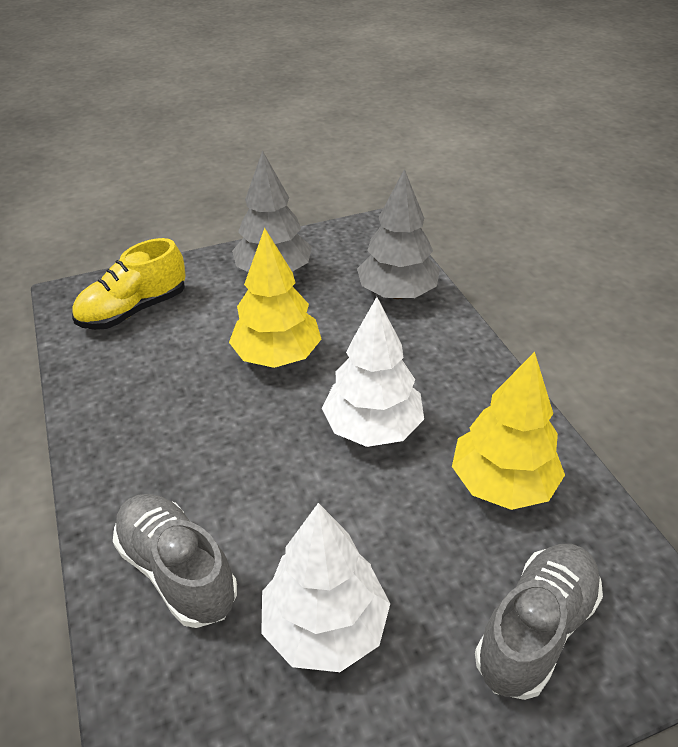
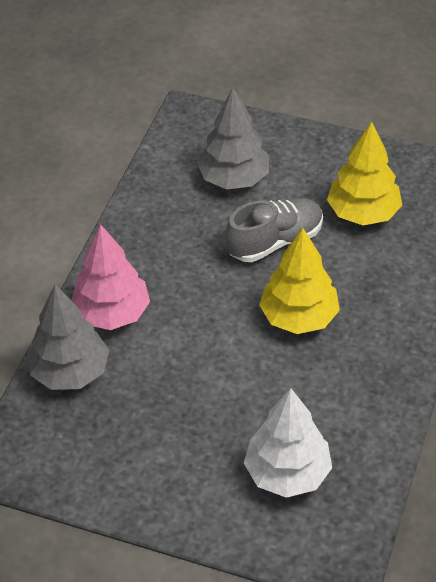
grey shoe: 2 -> 1
pink tree: 0 -> 1
white tree: 2 -> 1
yellow shoe: 1 -> 0

